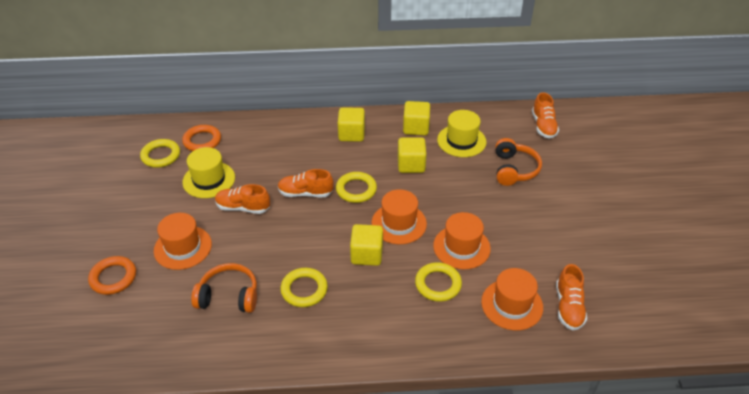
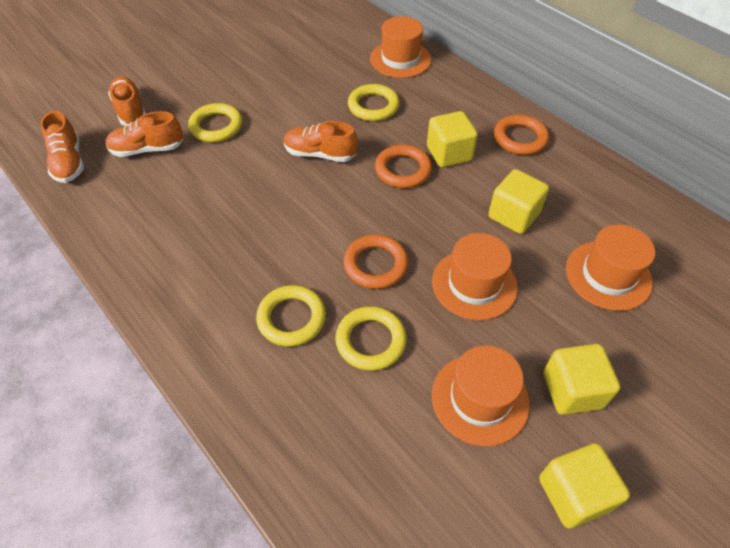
orange headphones: 2 -> 0
orange ring: 2 -> 3
yellow hat: 2 -> 0

